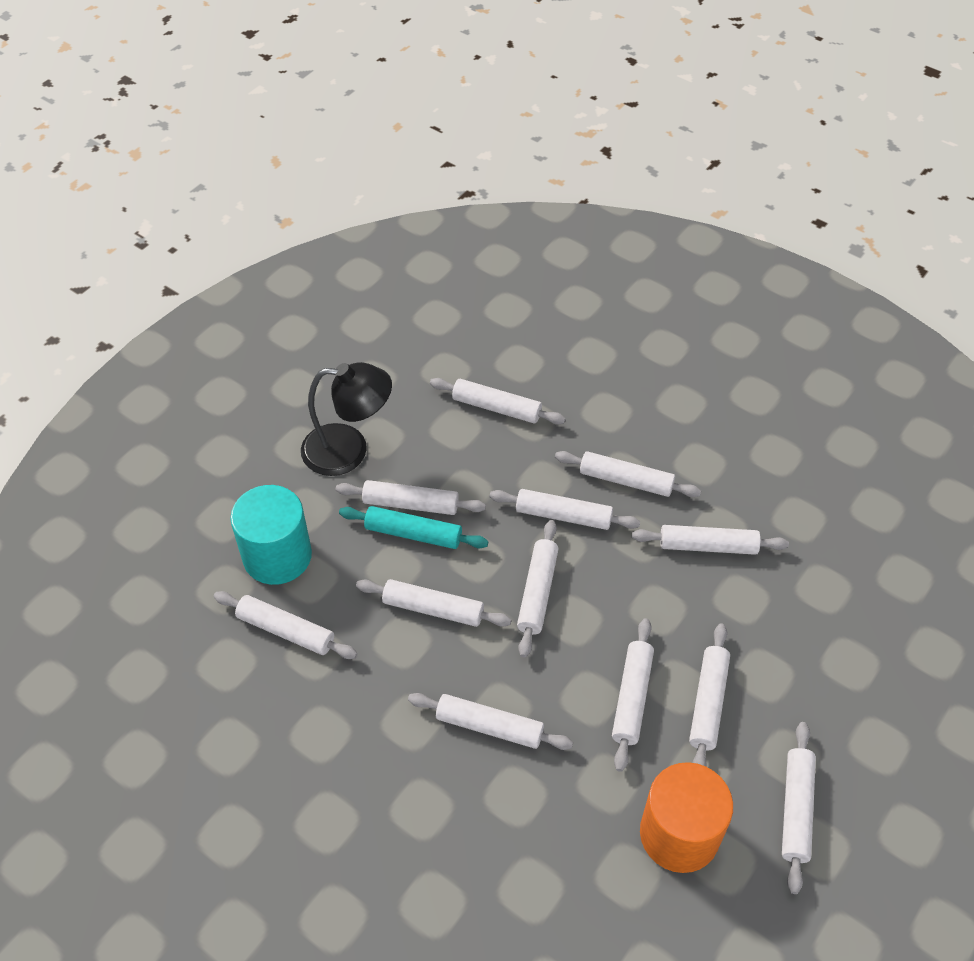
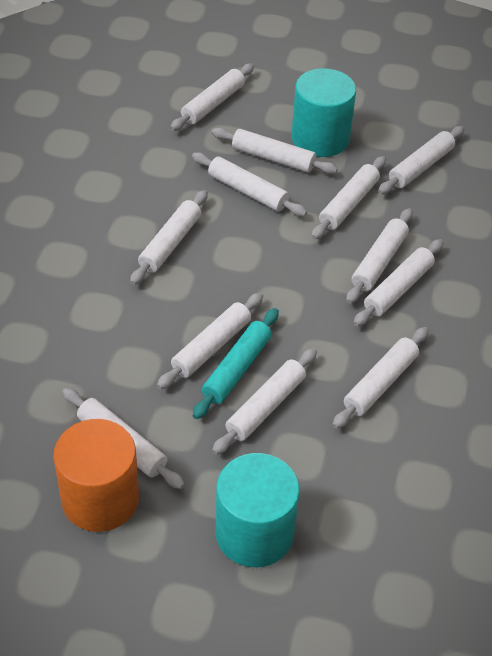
black lamp: 1 -> 0
turquoise cylinder: 1 -> 2

